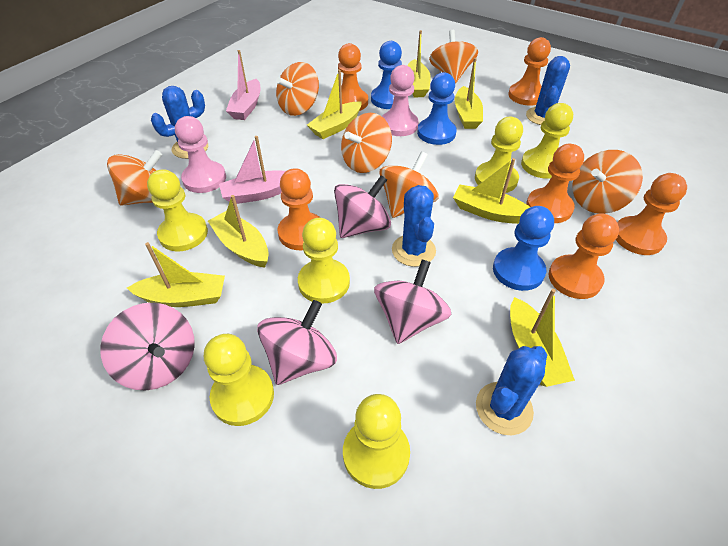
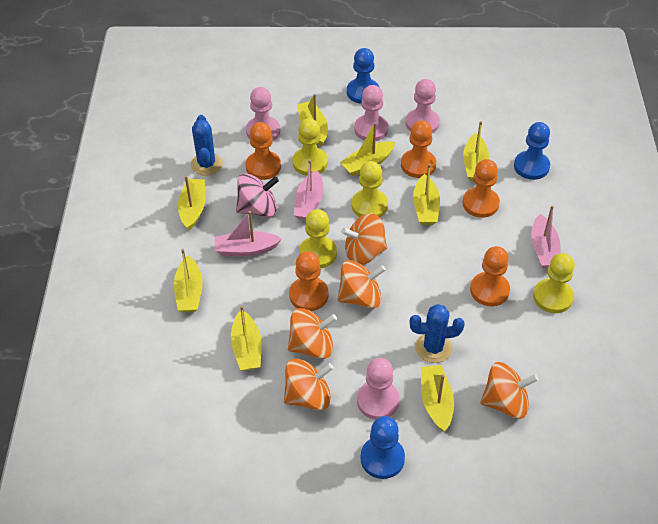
blue cactus: 4 -> 2
orange pawn: 6 -> 5
orange spinning top: 6 -> 5
pink boat: 2 -> 3
pink pawn: 2 -> 4
pink spinning top: 4 -> 1
yellow boat: 7 -> 8
yellow pawn: 6 -> 4

